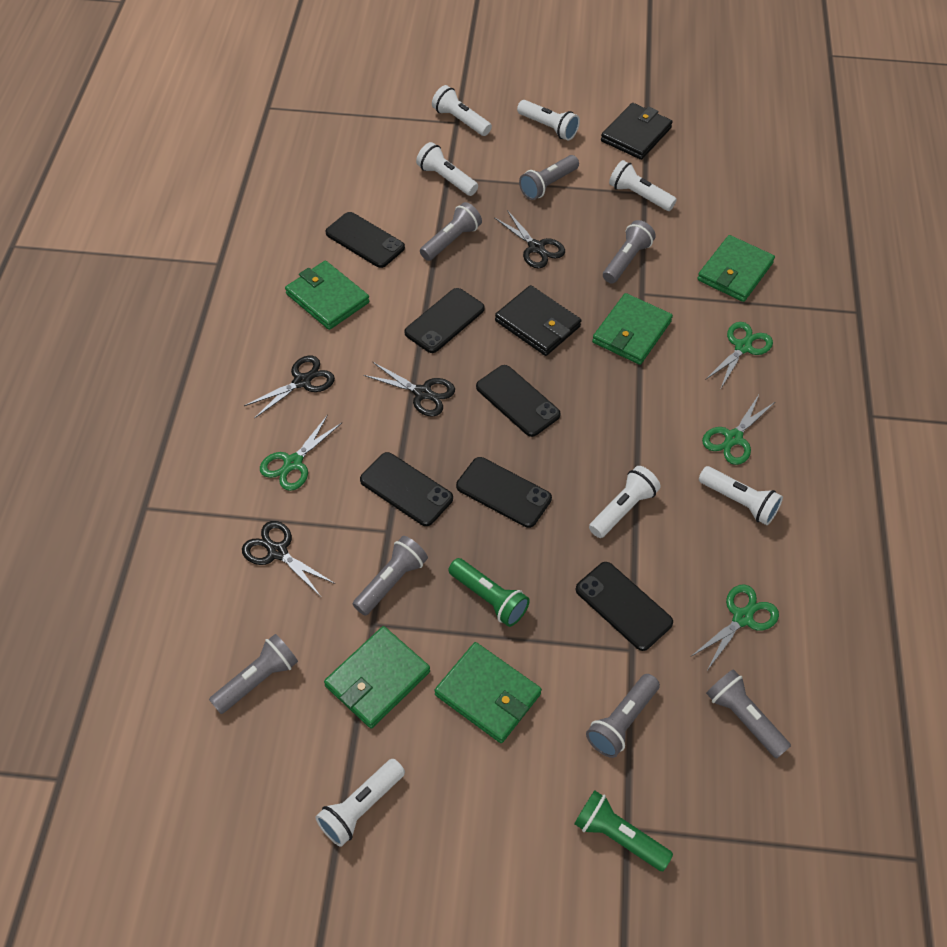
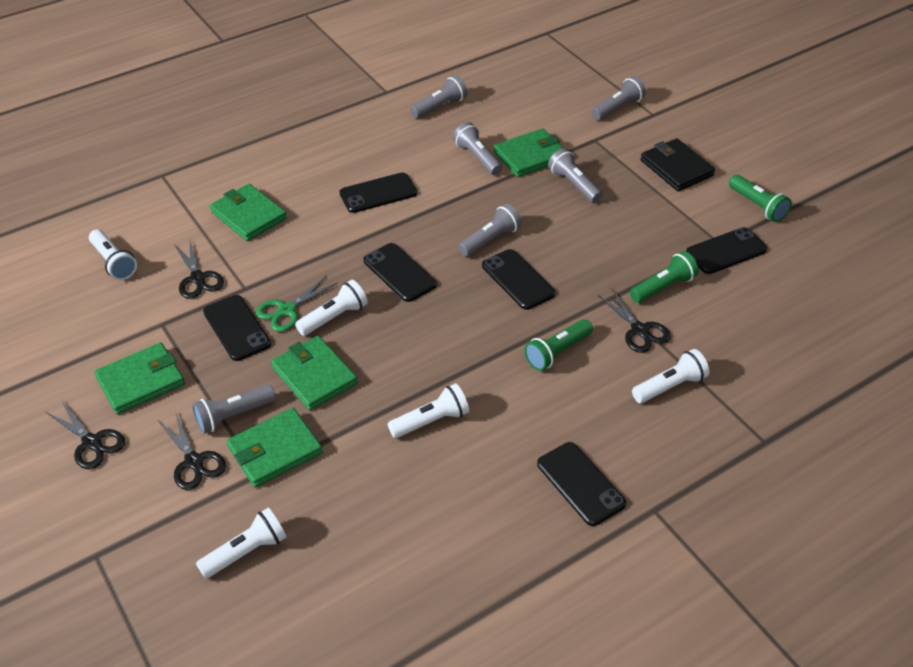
black wallet: 2 -> 1
green flashlight: 2 -> 3
green scissors: 4 -> 1
grey flashlight: 7 -> 6
white flashlight: 7 -> 5

